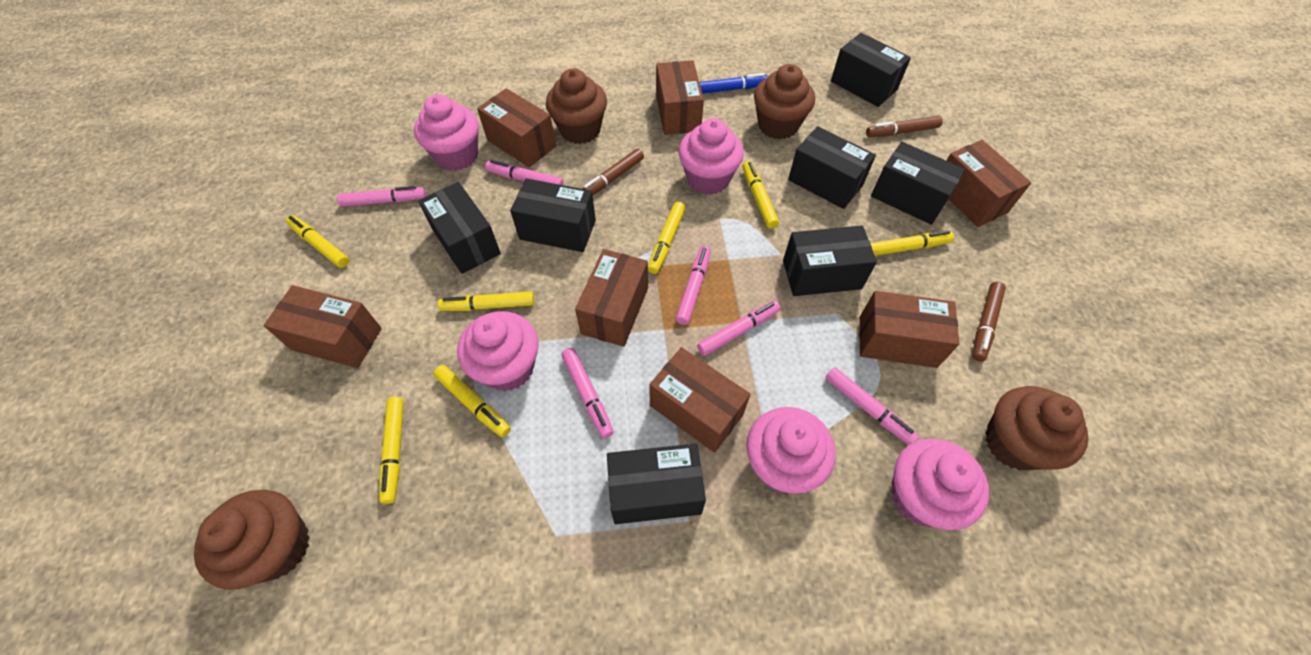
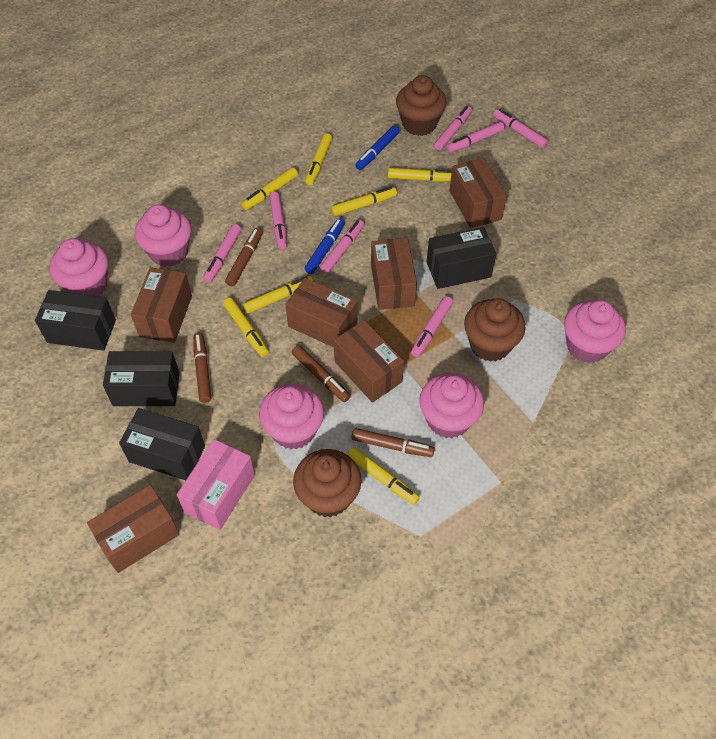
black box: 7 -> 4
blue marker: 1 -> 2
brown box: 7 -> 6
brown cupcake: 4 -> 3
brown marker: 3 -> 4
pink box: 0 -> 1
pink marker: 6 -> 7

